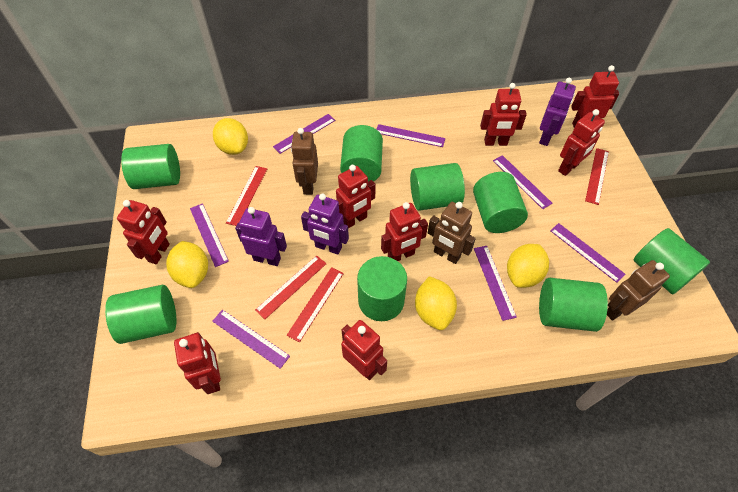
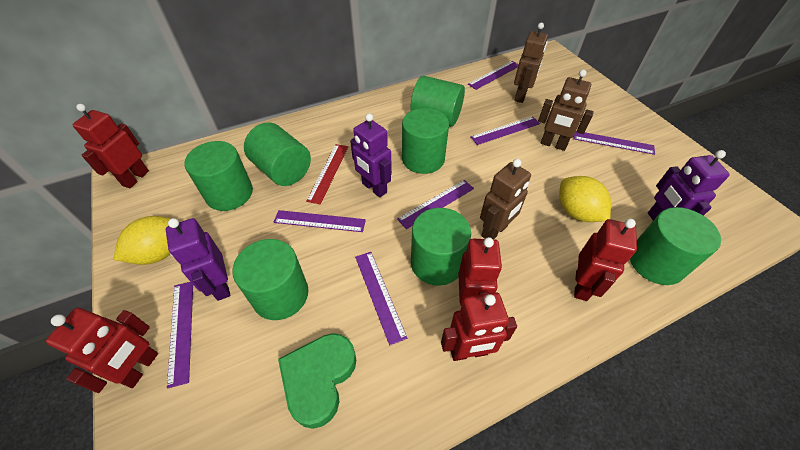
green cylinder: 8 -> 7
green heart: 0 -> 1
red robot: 8 -> 5
red ruler: 4 -> 1
yellow lemon: 4 -> 2

